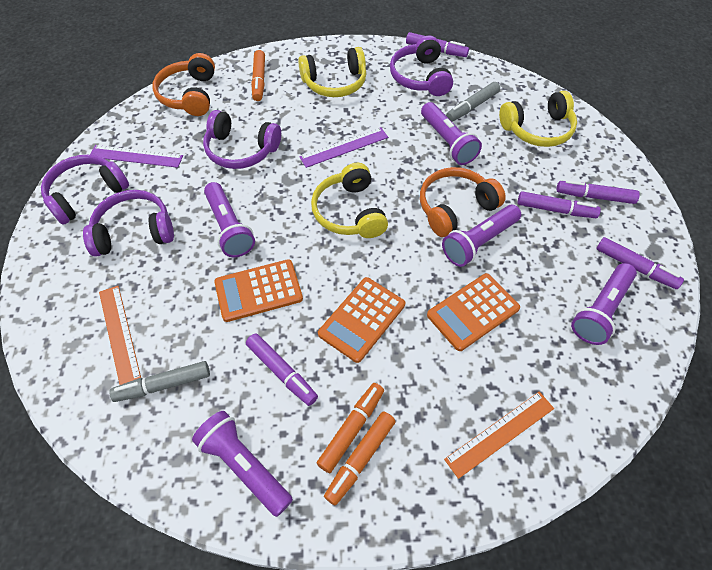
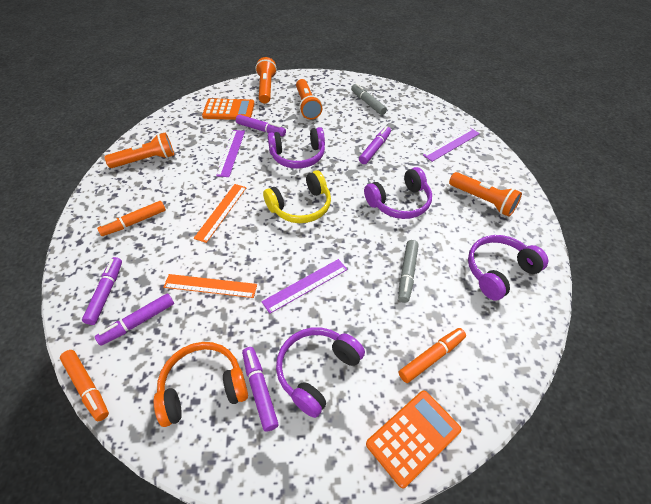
orange calculator: 3 -> 2
orange flashlight: 0 -> 4
orange headphones: 2 -> 1
purple flashlight: 5 -> 0
purple ruler: 2 -> 3
yellow headphones: 3 -> 1

